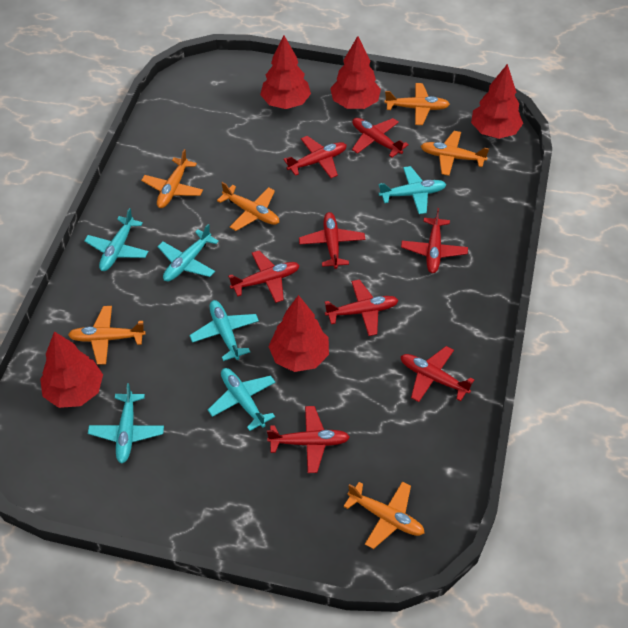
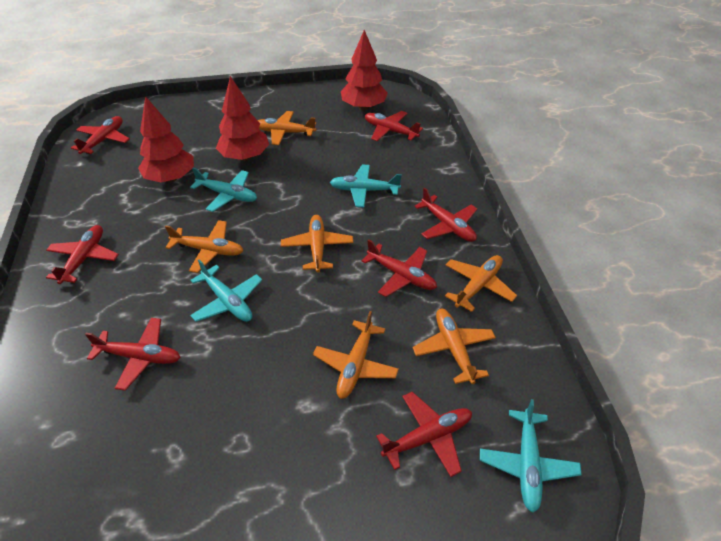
red plane: 8 -> 7
red tree: 5 -> 3
turquoise plane: 6 -> 4

